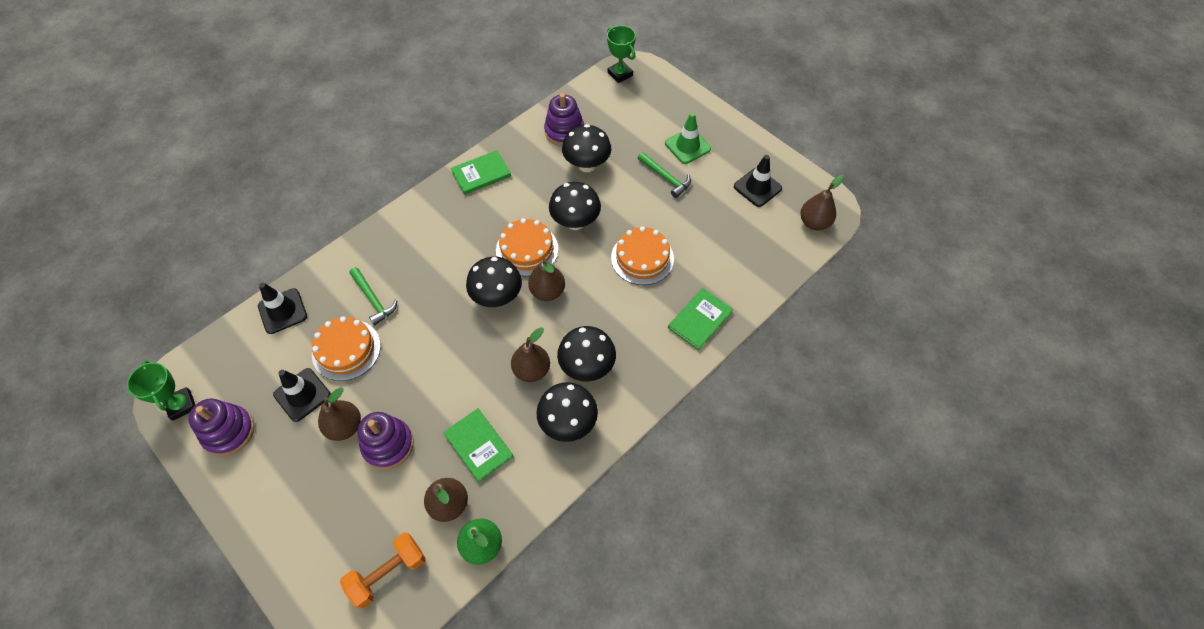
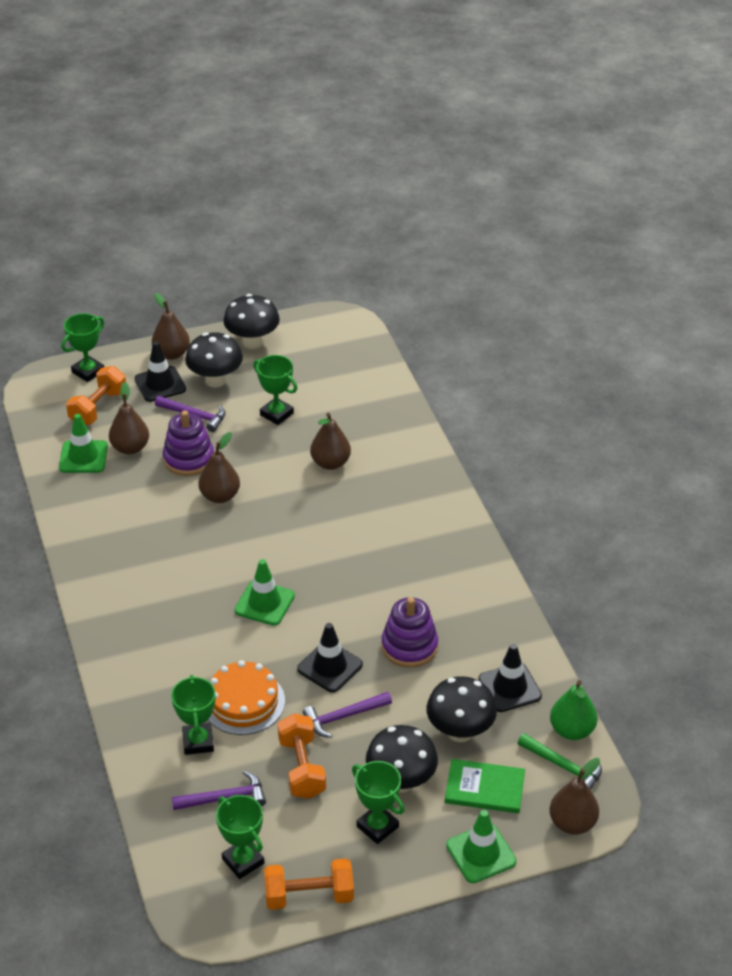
black mushroom: 5 -> 4
green book: 3 -> 1
green hammer: 2 -> 1
green traffic cone: 1 -> 3
green trophy: 2 -> 5
orange cake: 3 -> 1
orange dumbbell: 1 -> 3
purple hammer: 0 -> 3
purple stacking toy: 3 -> 2

